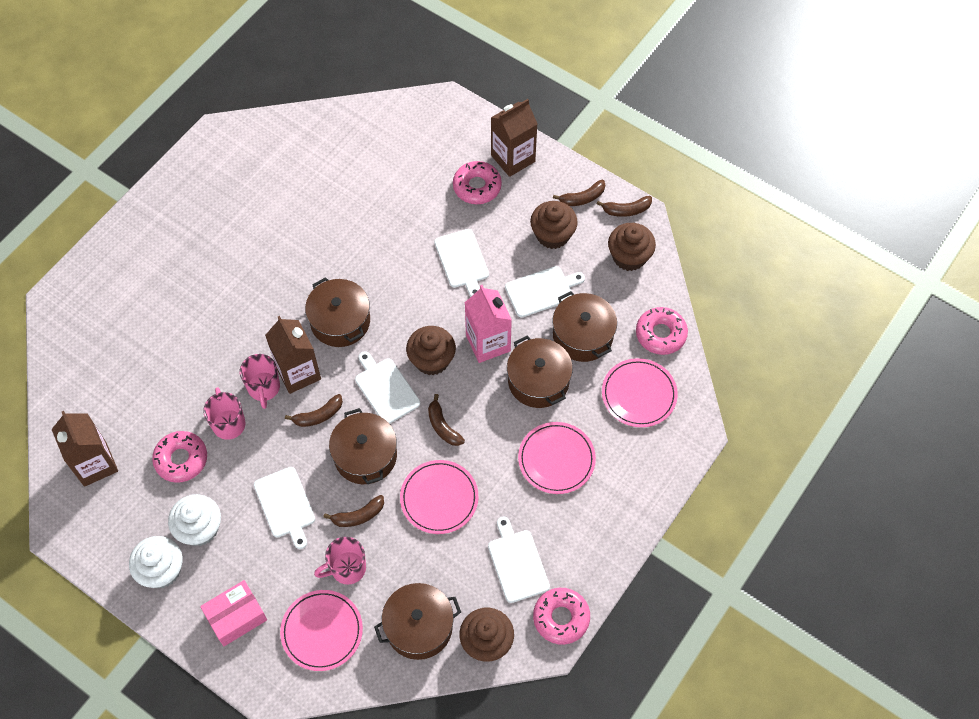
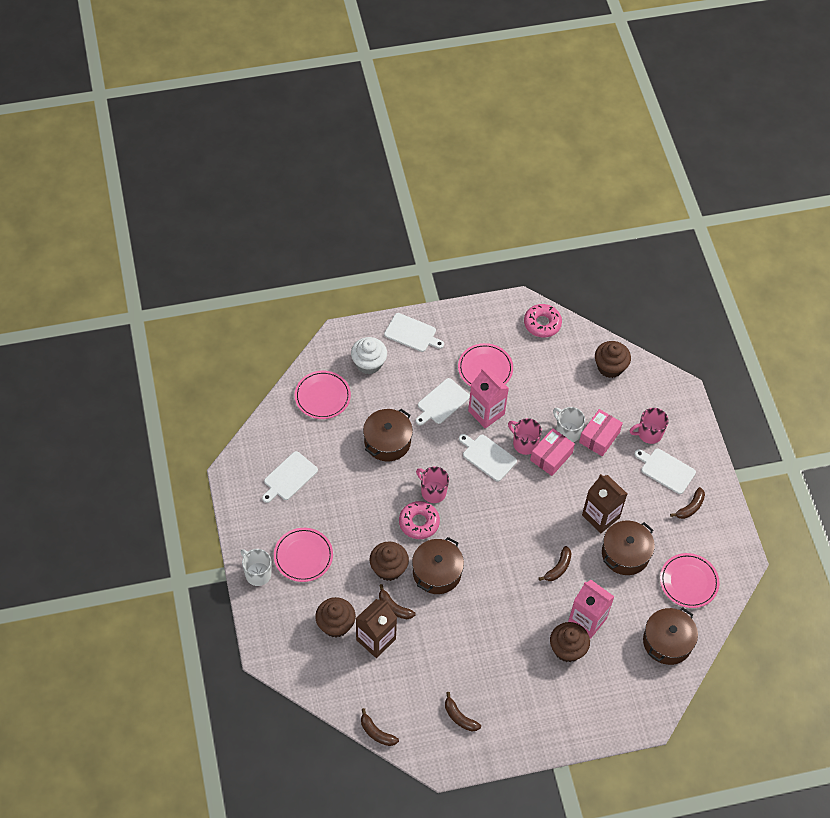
brown carton: 3 -> 2
brown pot: 5 -> 4
pink box: 1 -> 2
pink carton: 1 -> 2
pink donut: 4 -> 2
white cupcake: 2 -> 1
white mug: 0 -> 2

